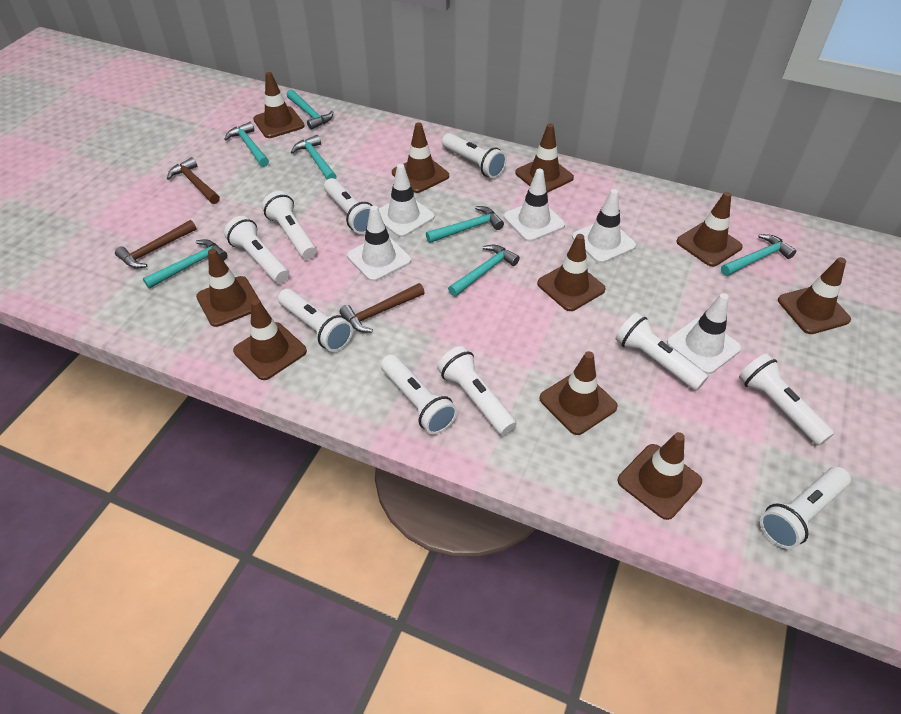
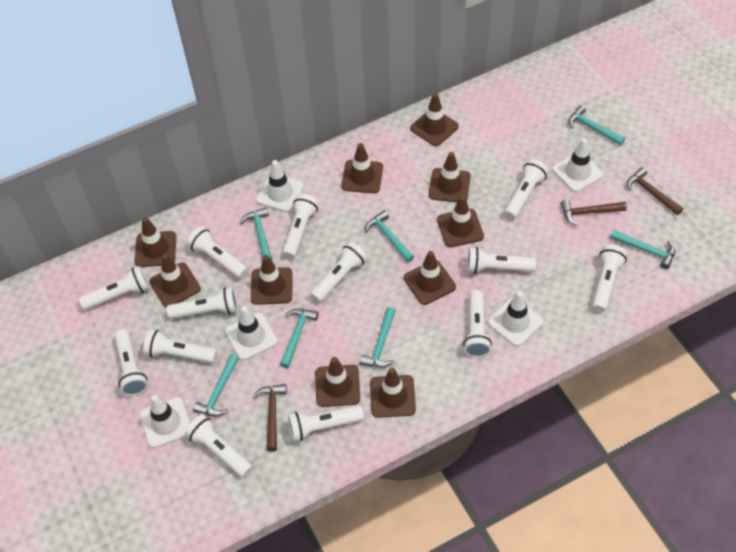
white flashlight: 10 -> 13

